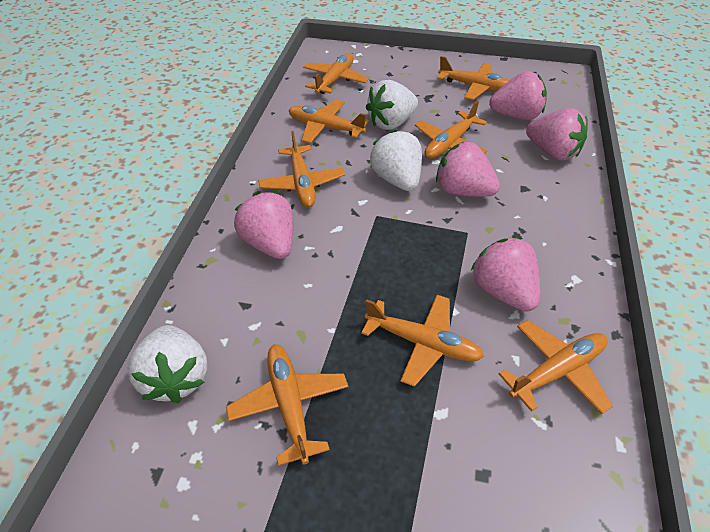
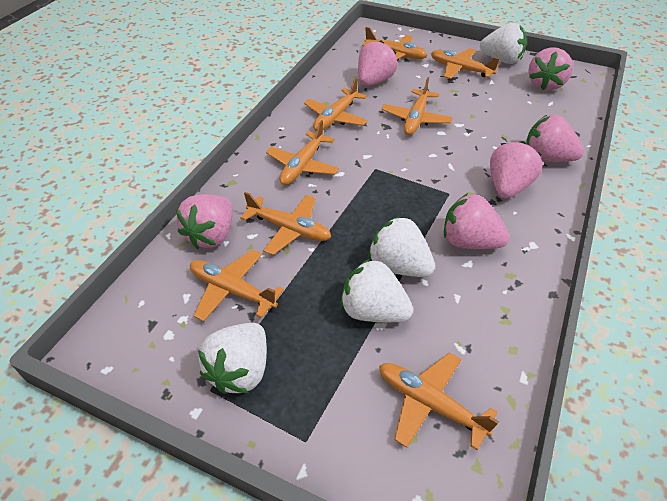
pink strawberry: 5 -> 6
white strawberry: 3 -> 4

